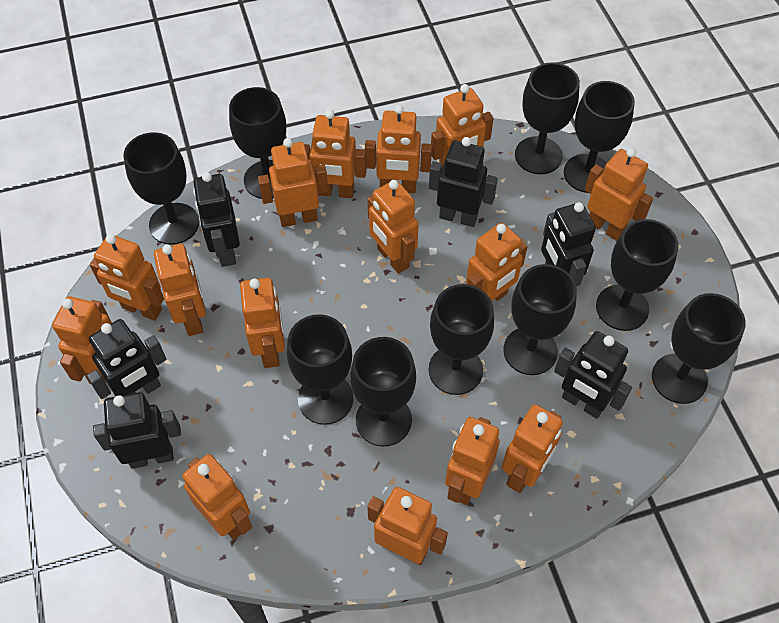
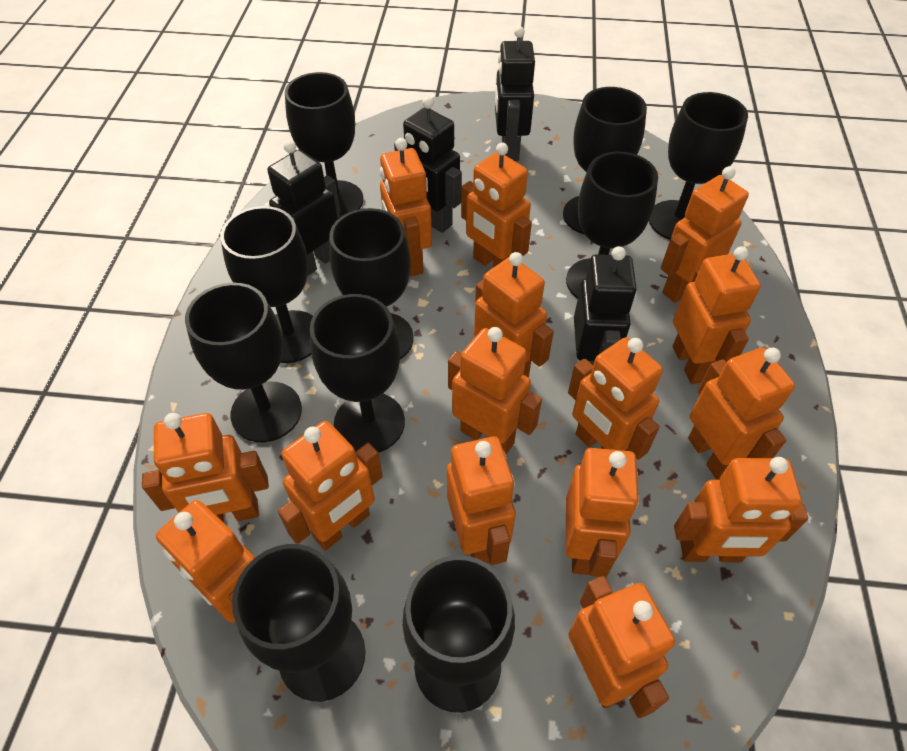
black robot: 6 -> 4

